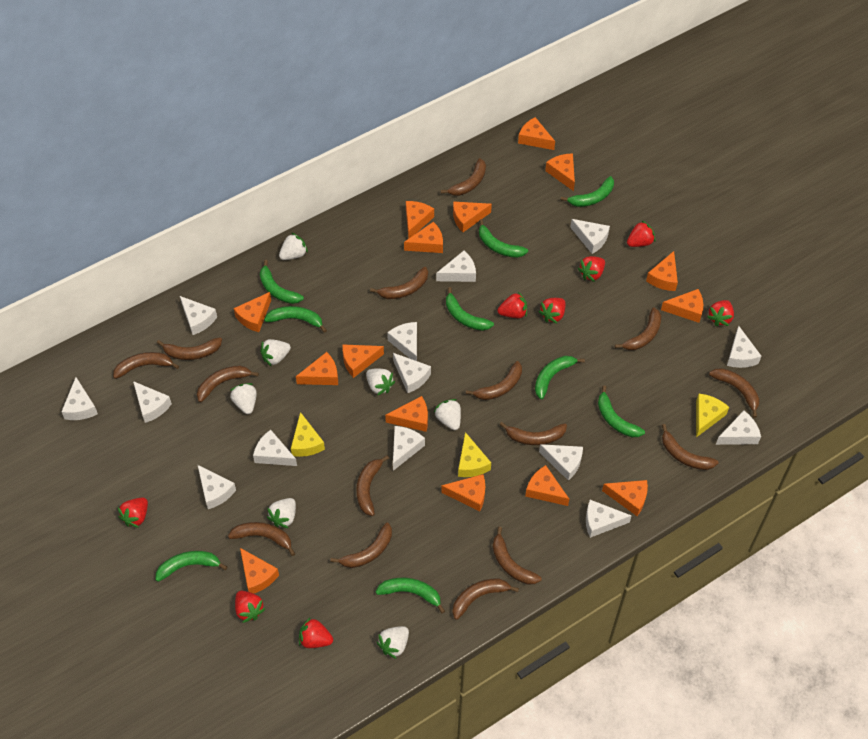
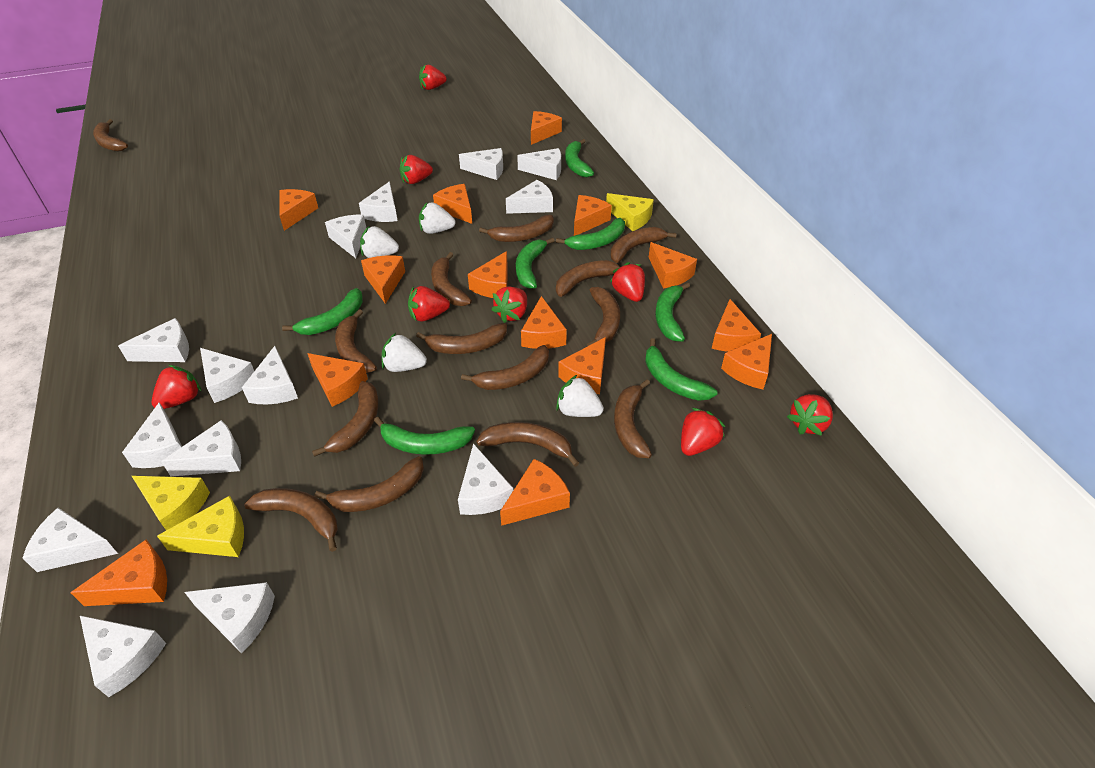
brown banana: 15 -> 14
green banana: 9 -> 7
orange cheese: 15 -> 14
white strawberry: 7 -> 4

